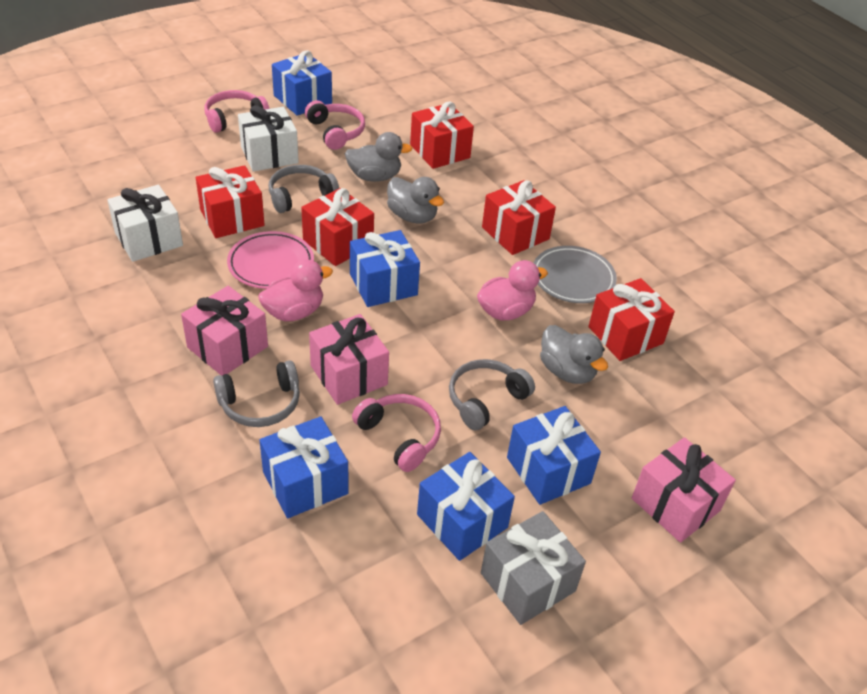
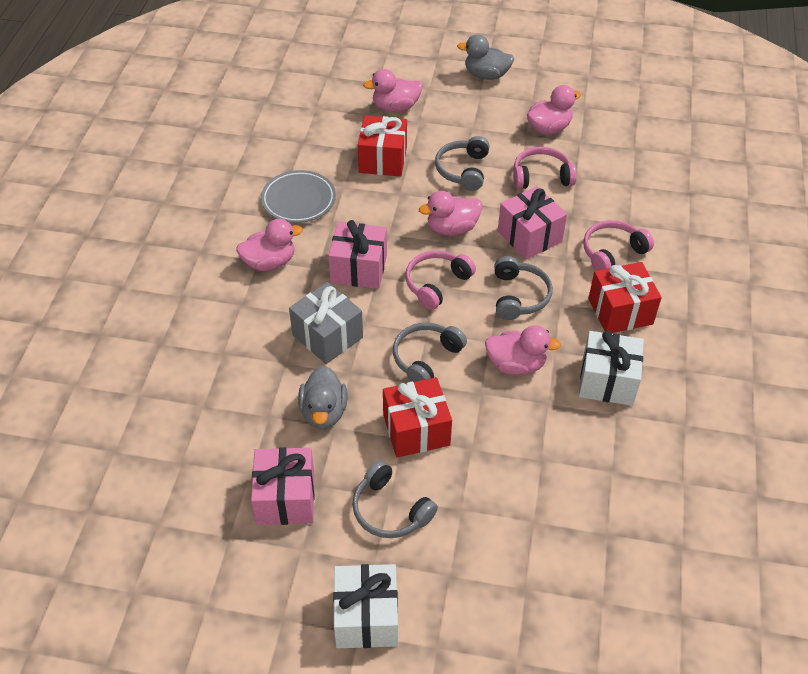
blue gift: 5 -> 0
grey duck: 3 -> 2
grey headphones: 3 -> 4
pink duck: 2 -> 5
pink plate: 1 -> 0
red gift: 5 -> 3

